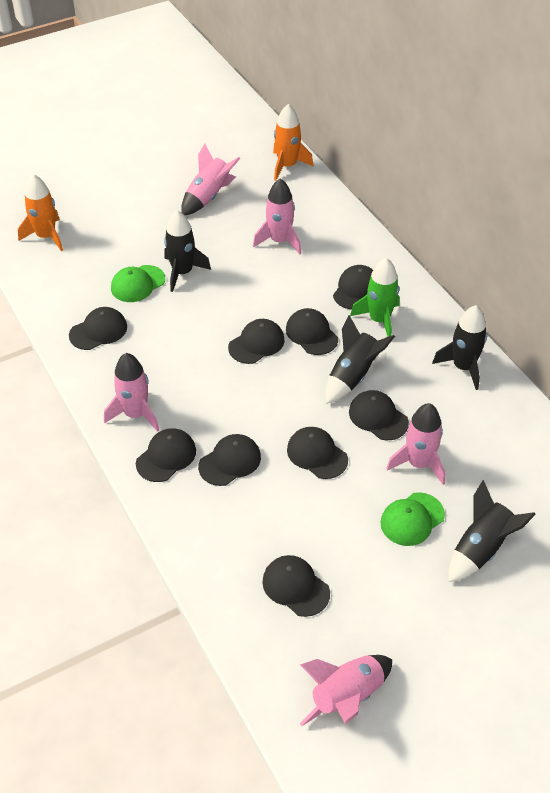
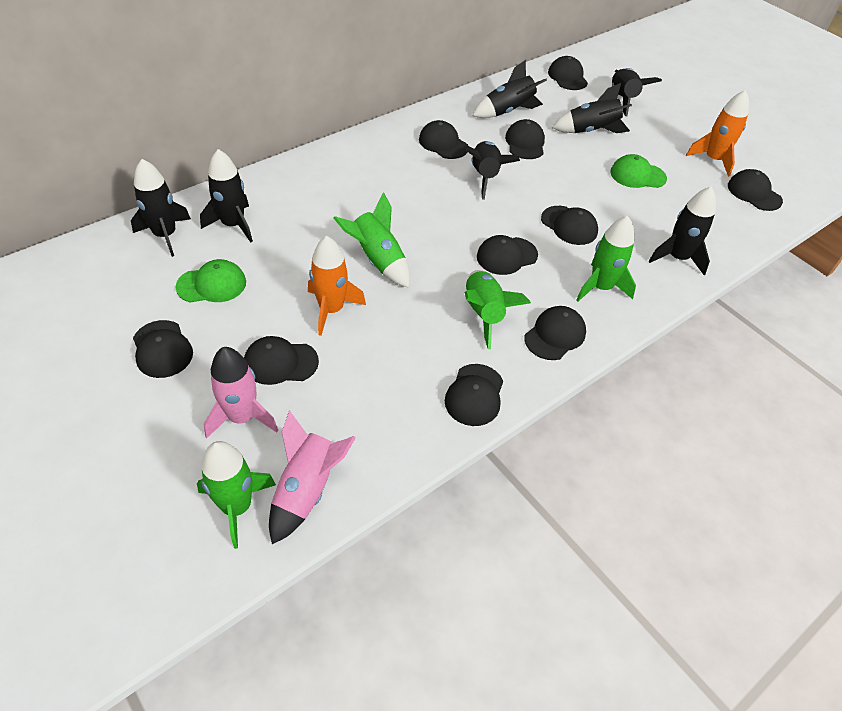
black cap: 9 -> 10
black rocket: 4 -> 7
green rocket: 1 -> 4
pink rocket: 5 -> 2

